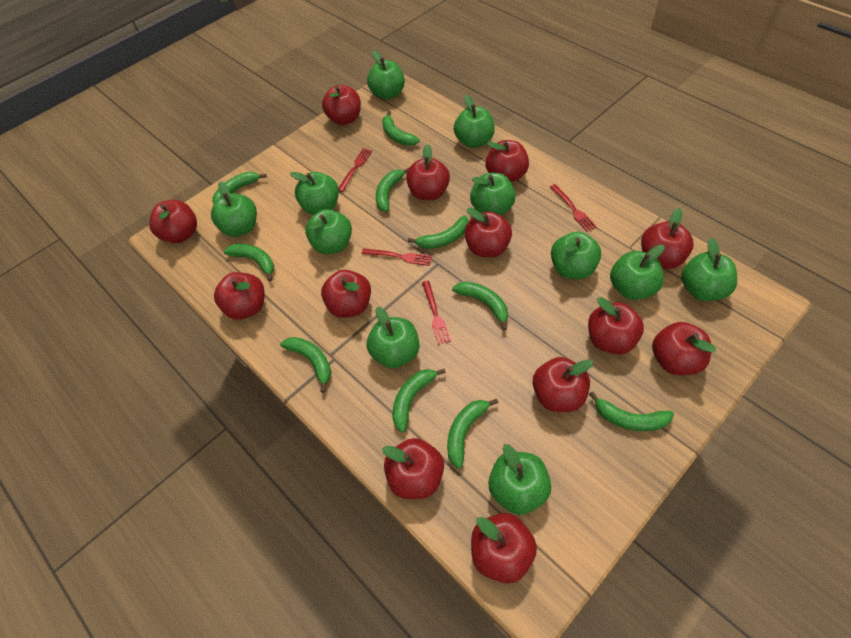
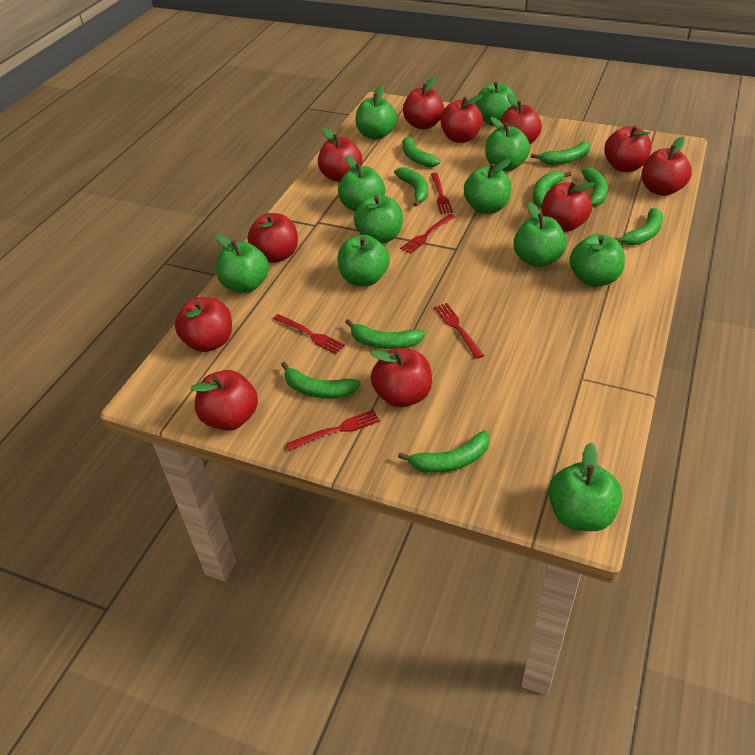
green banana: 10 -> 9
red apple: 13 -> 11
red fork: 4 -> 5

